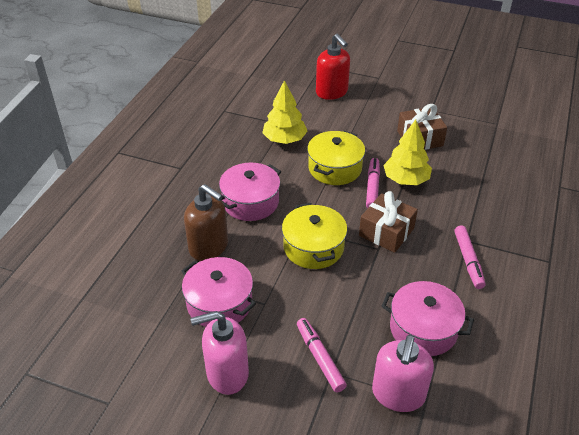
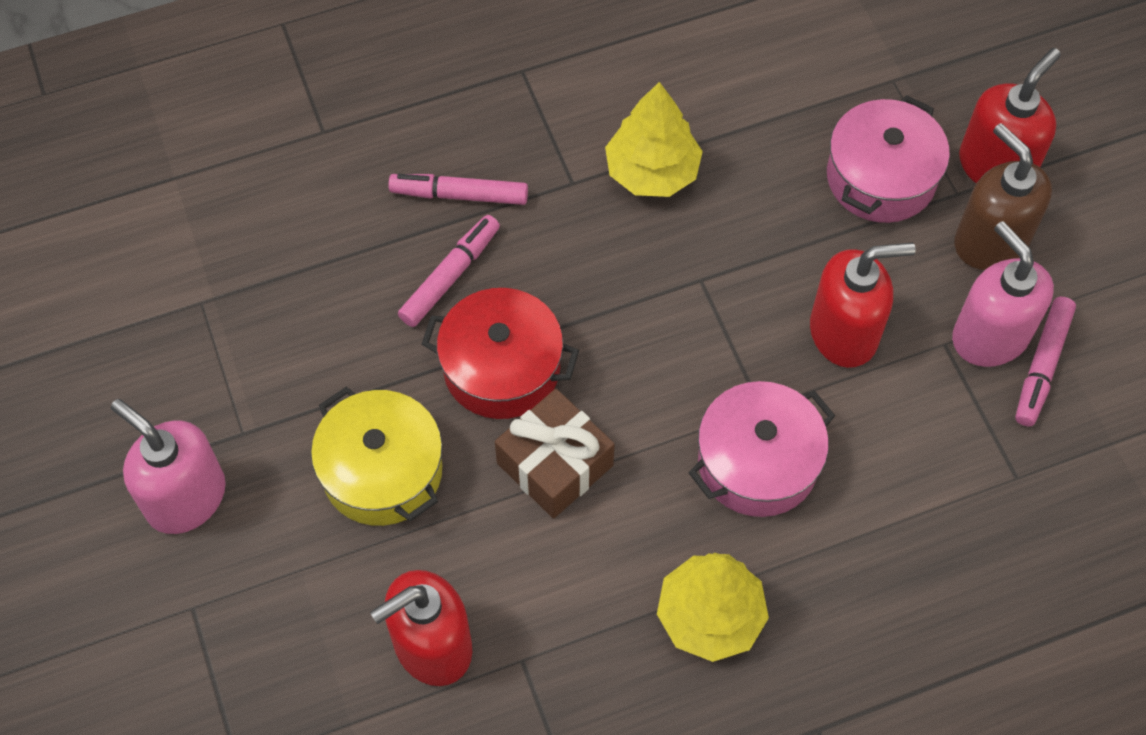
brown gift: 2 -> 1
pink pot: 3 -> 2
red pot: 0 -> 1
red soap dispenser: 1 -> 3
yellow pot: 2 -> 1

